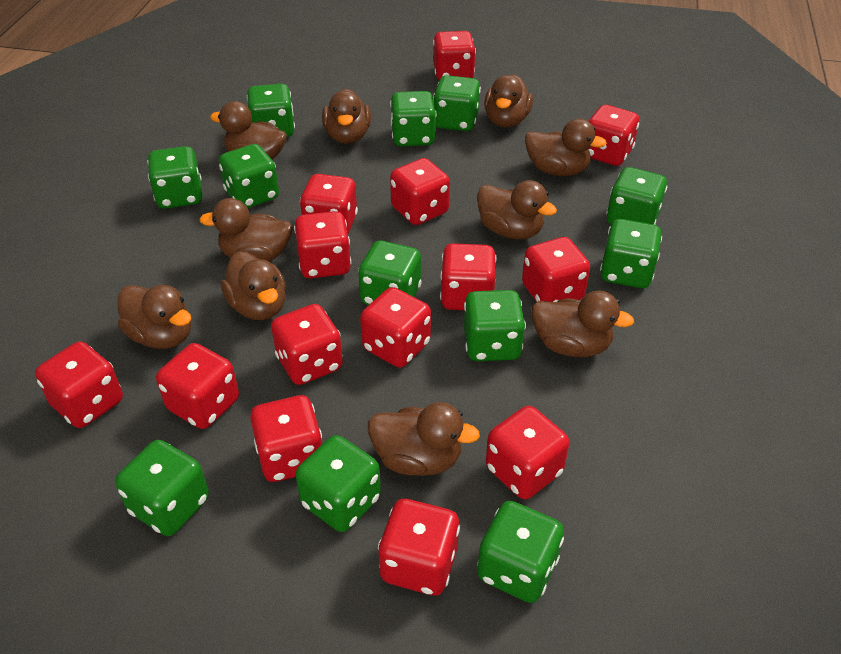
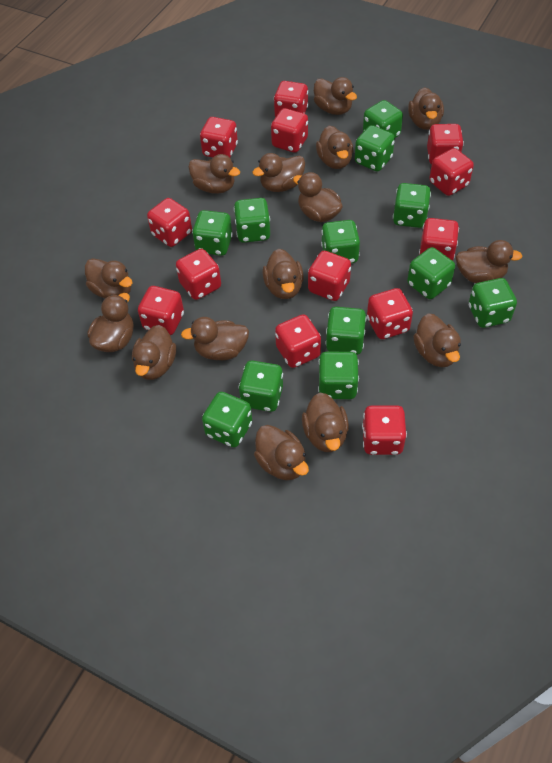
brown duck: 10 -> 15
red dice: 14 -> 13

